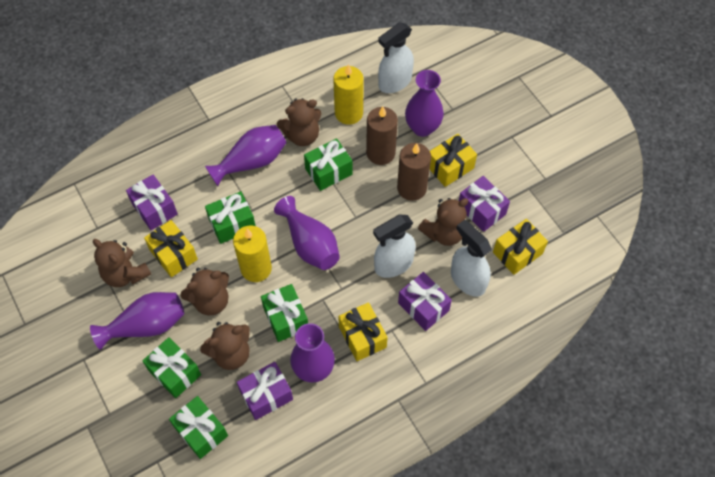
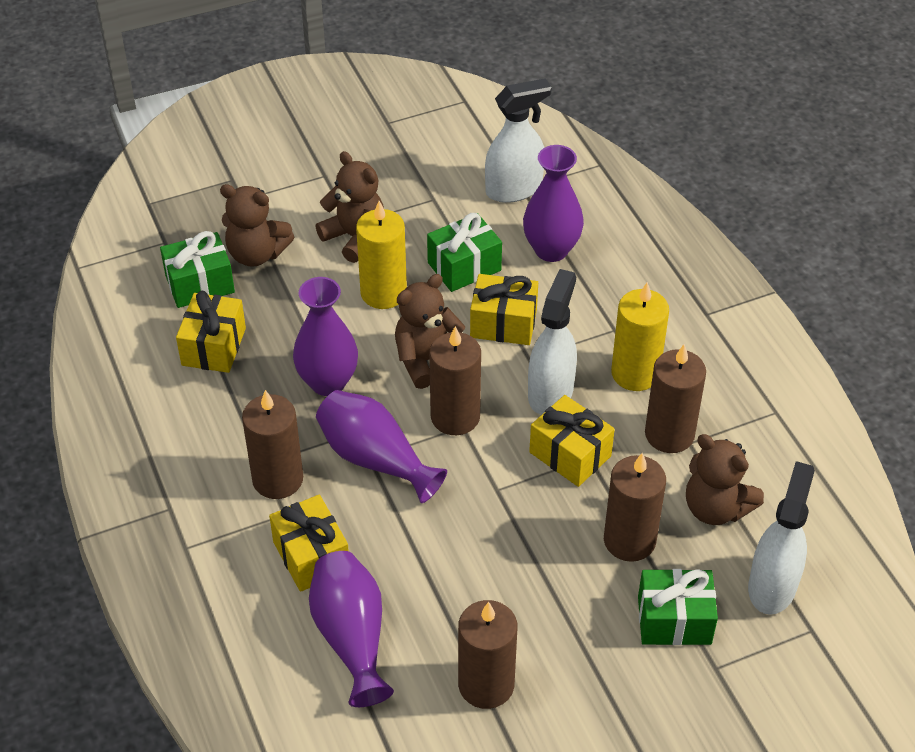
brown candle: 2 -> 5
brown teddy bear: 5 -> 4
green gift: 5 -> 3
purple gift: 4 -> 0
purple vase: 5 -> 4

